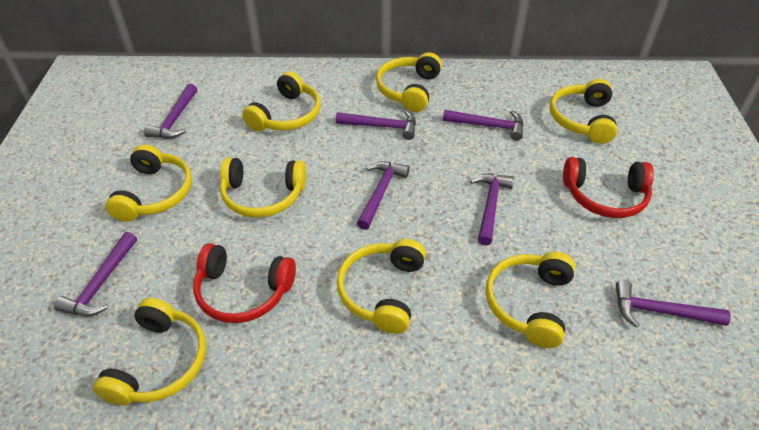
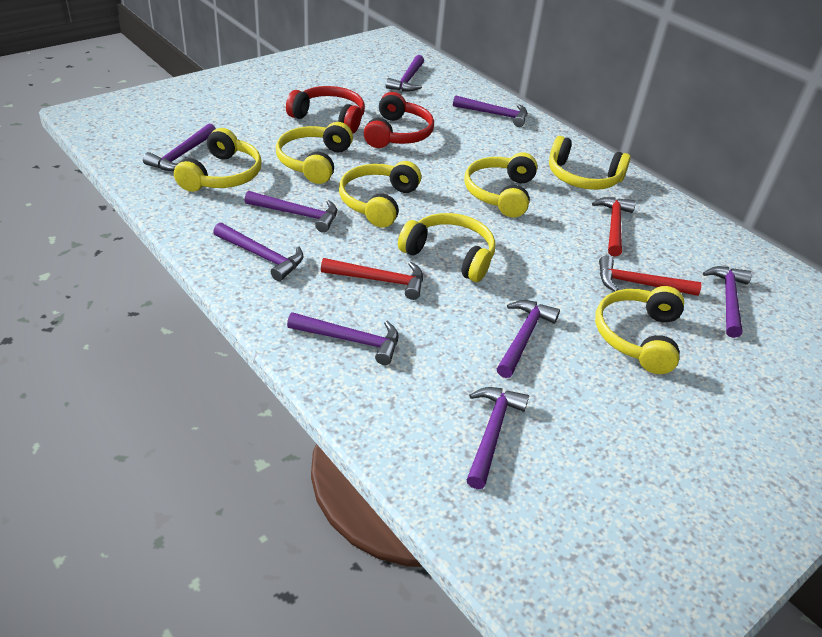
purple hammer: 7 -> 9
red hammer: 0 -> 3
yellow headphones: 8 -> 7

